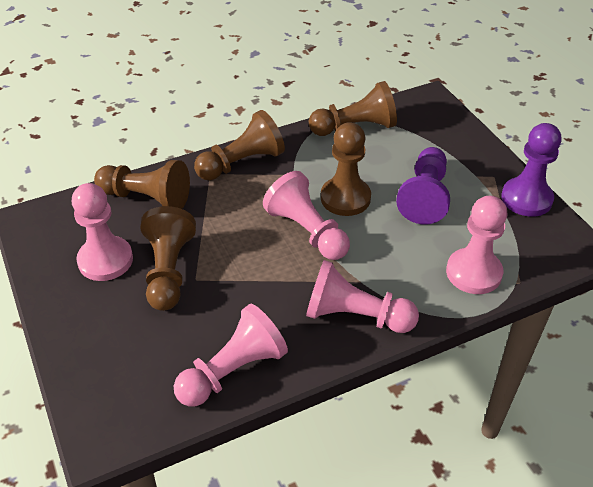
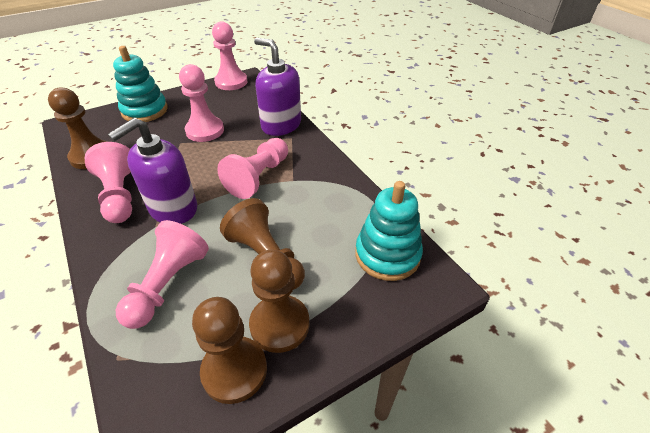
brown pawn: 5 -> 4
purple pawn: 2 -> 0
purple soap dispenser: 0 -> 2
turquoise stacking toy: 0 -> 2

